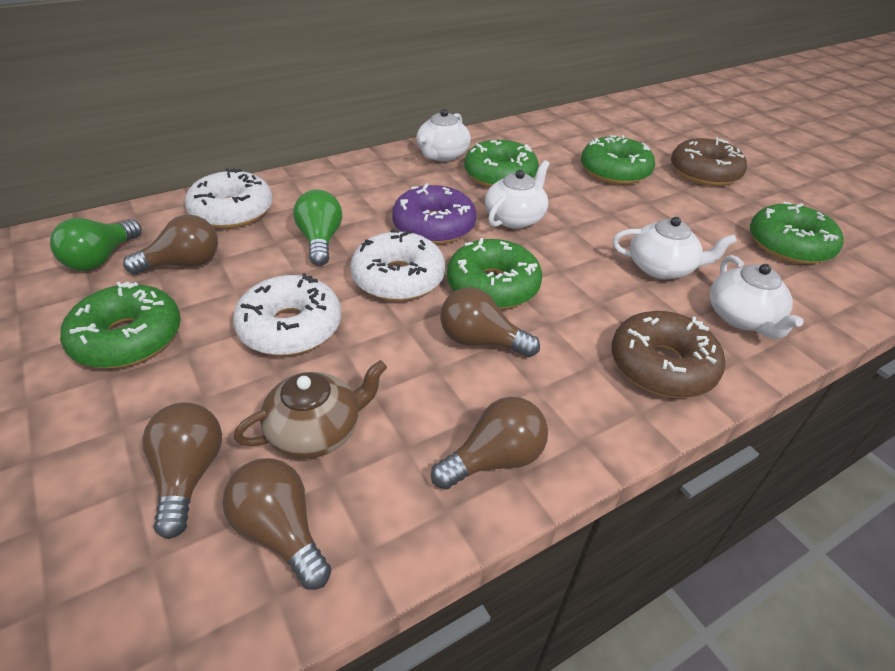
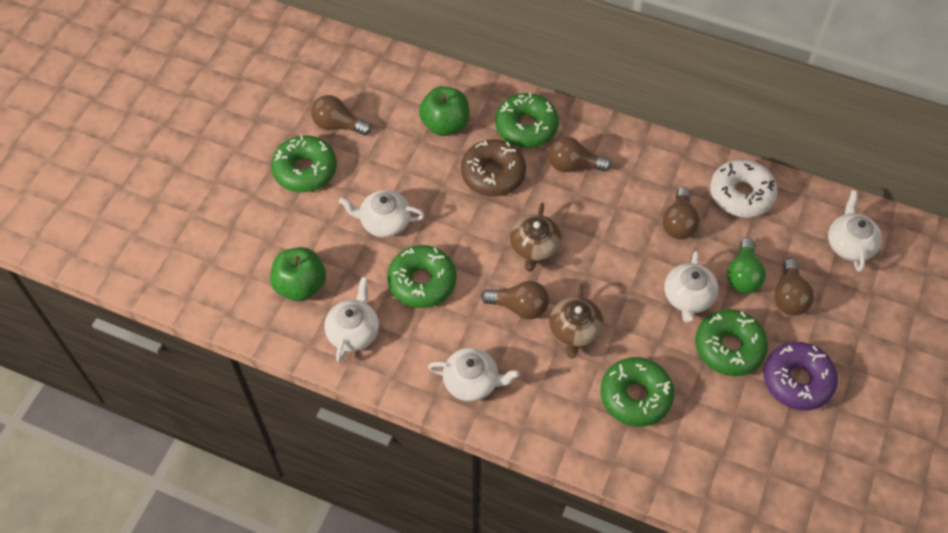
brown donut: 2 -> 1
brown teapot: 1 -> 2
green apple: 0 -> 2
green light bulb: 2 -> 1
white donut: 3 -> 1
white teapot: 4 -> 5

